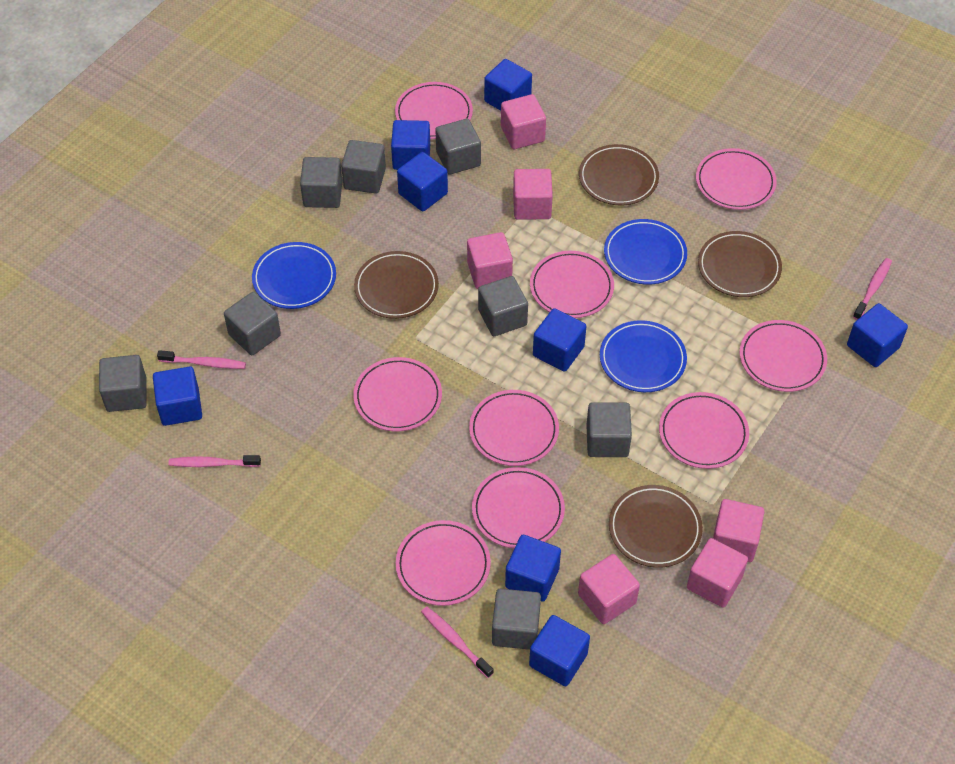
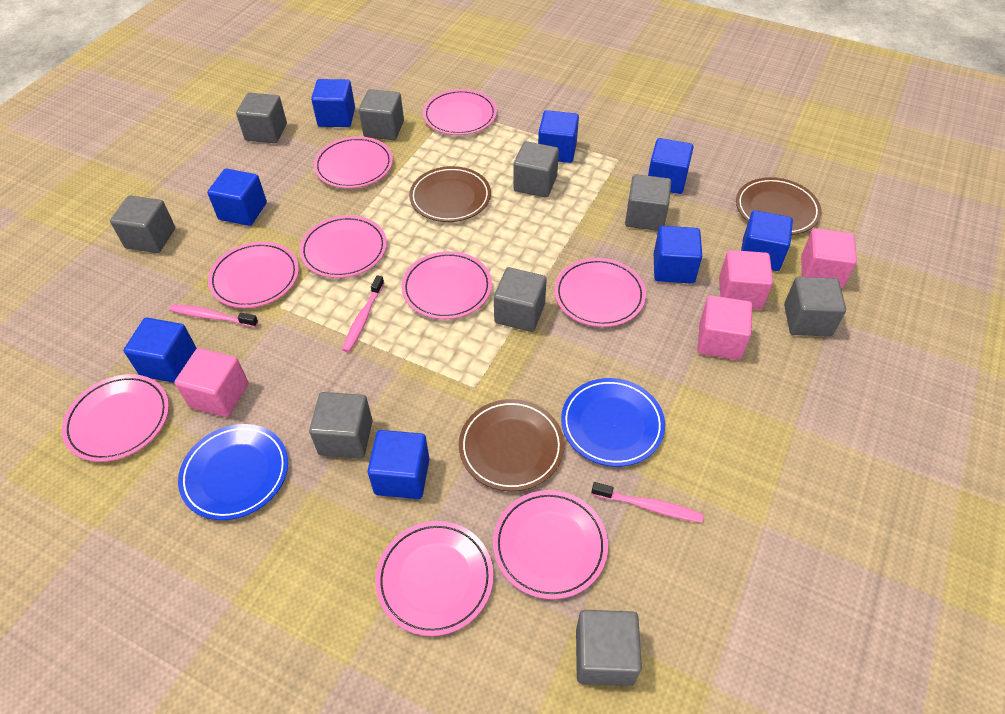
blue plate: 3 -> 2
brown plate: 4 -> 3
grey cube: 8 -> 9
pink cube: 6 -> 4
pink toothbrush: 4 -> 3

